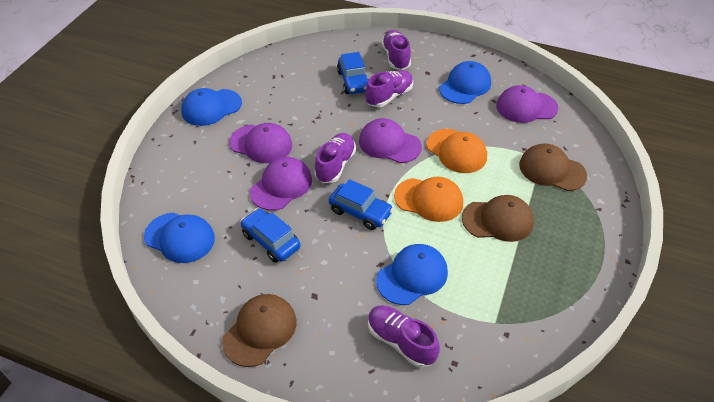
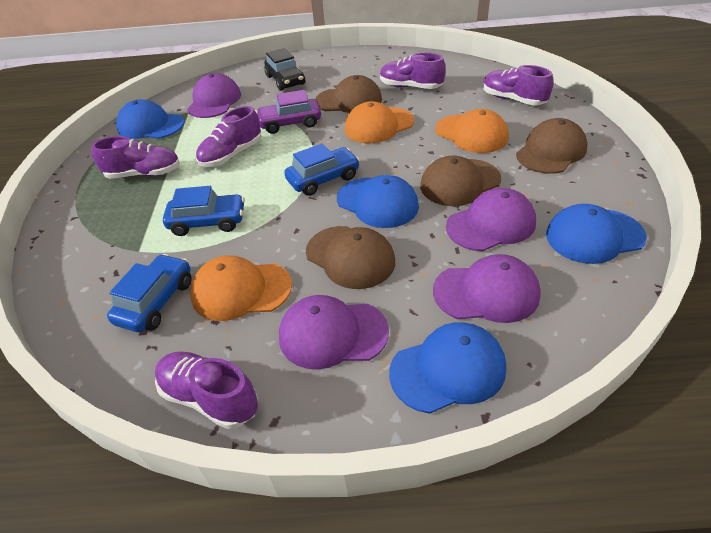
black car: 0 -> 1
brown cap: 3 -> 4
orange cap: 2 -> 3
purple car: 0 -> 1
purple shoe: 4 -> 5

